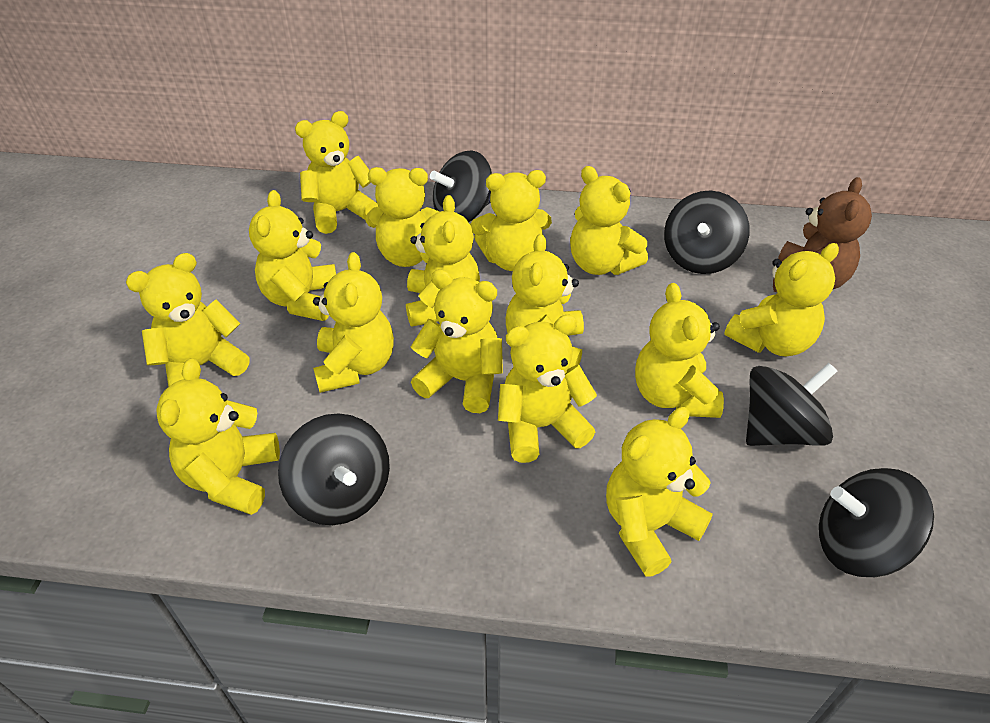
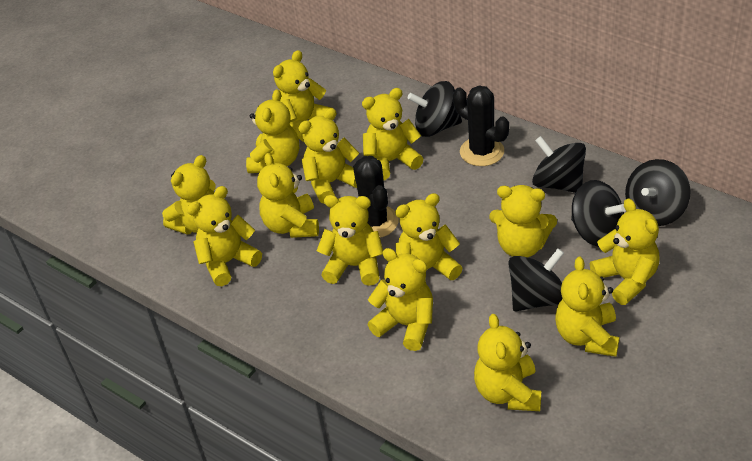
black cactus: 0 -> 2
brown teddy bear: 1 -> 0
yellow teddy bear: 15 -> 14

